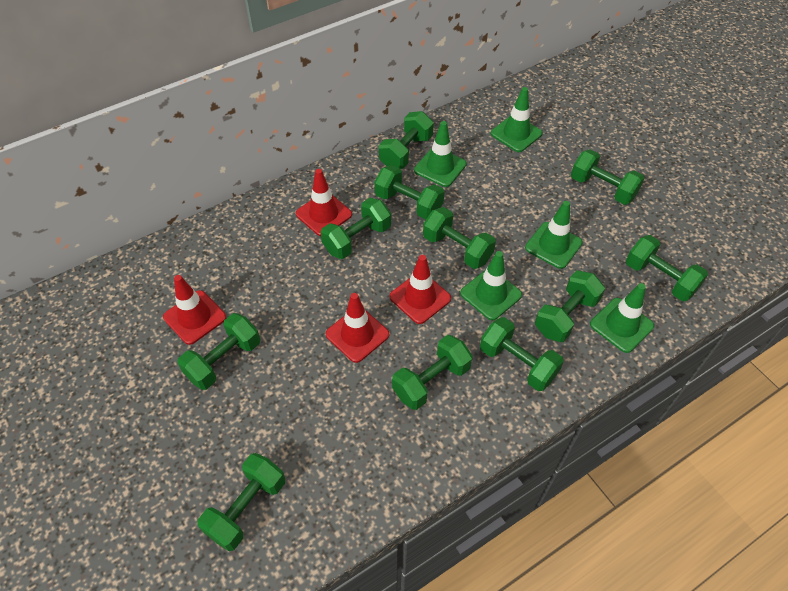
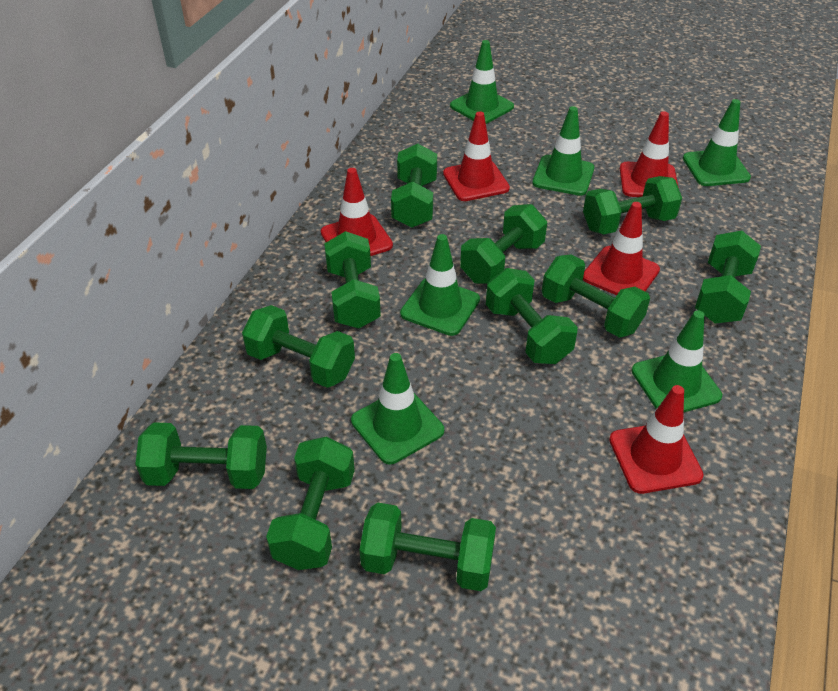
green traffic cone: 5 -> 6
red traffic cone: 4 -> 5

